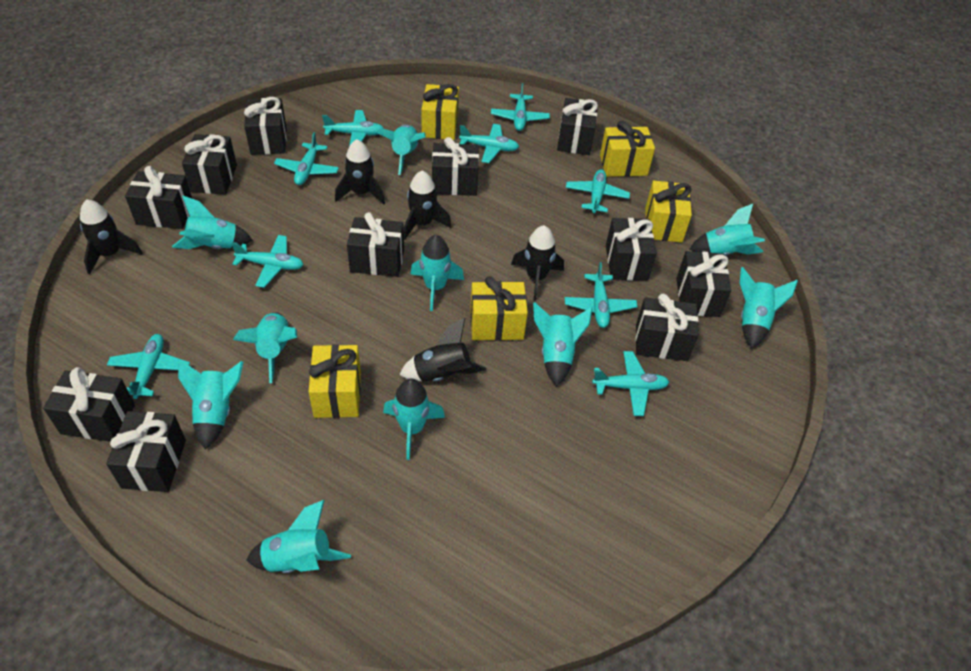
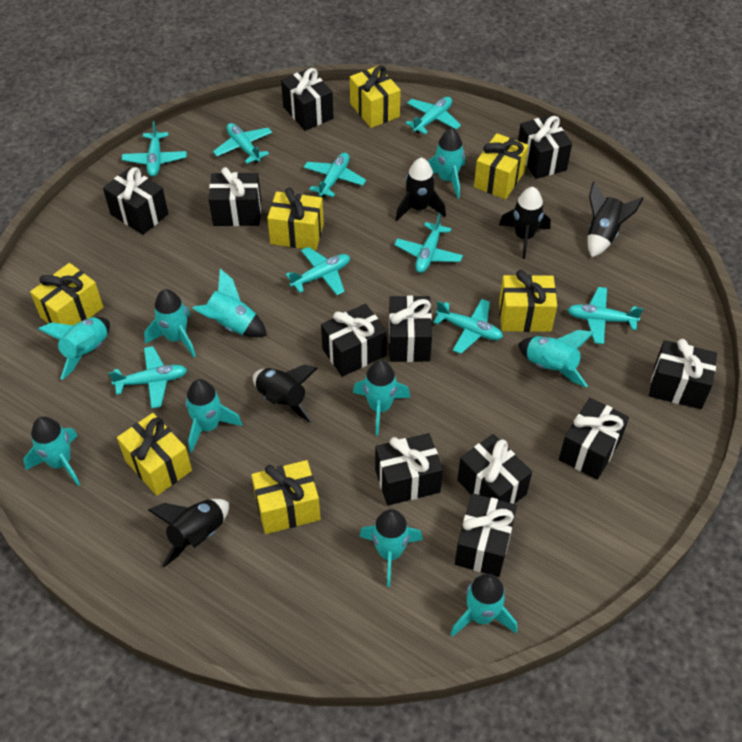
yellow gift: 5 -> 7

